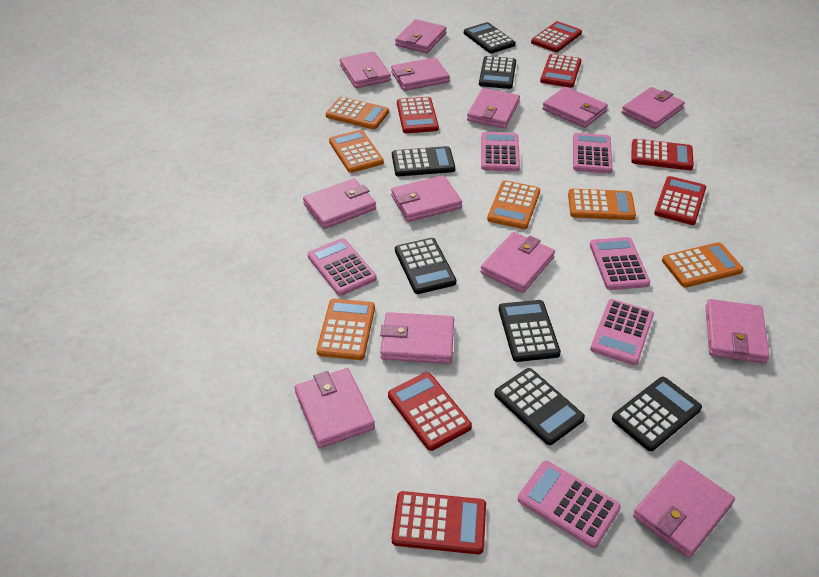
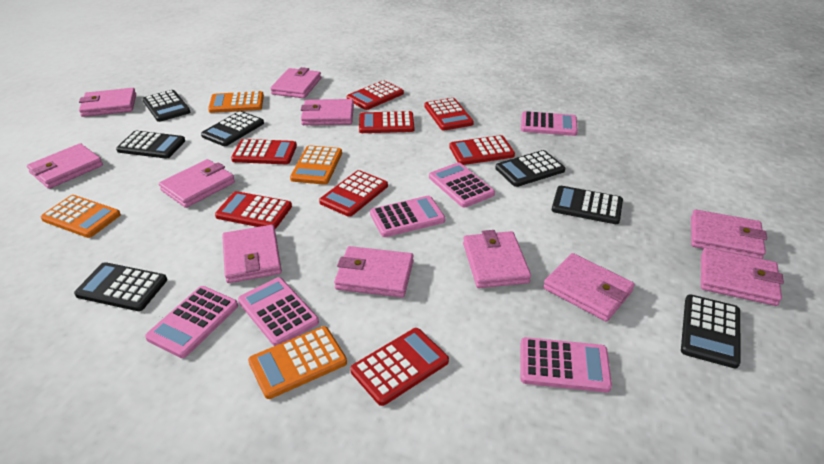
orange calculator: 6 -> 4
pink wallet: 13 -> 11
red calculator: 7 -> 8

